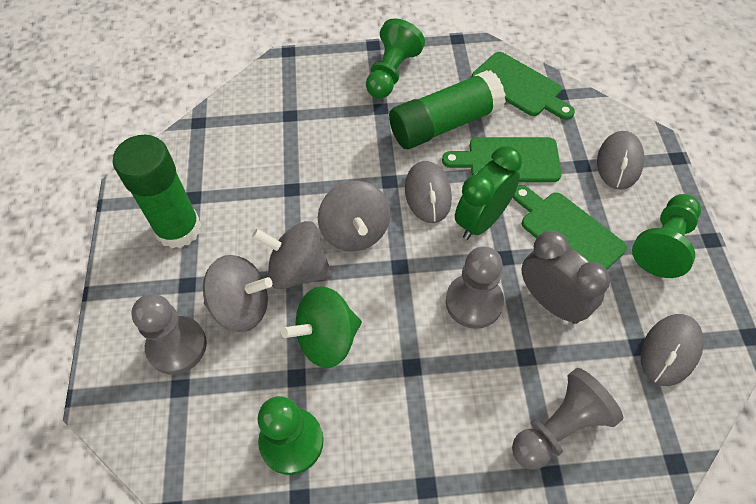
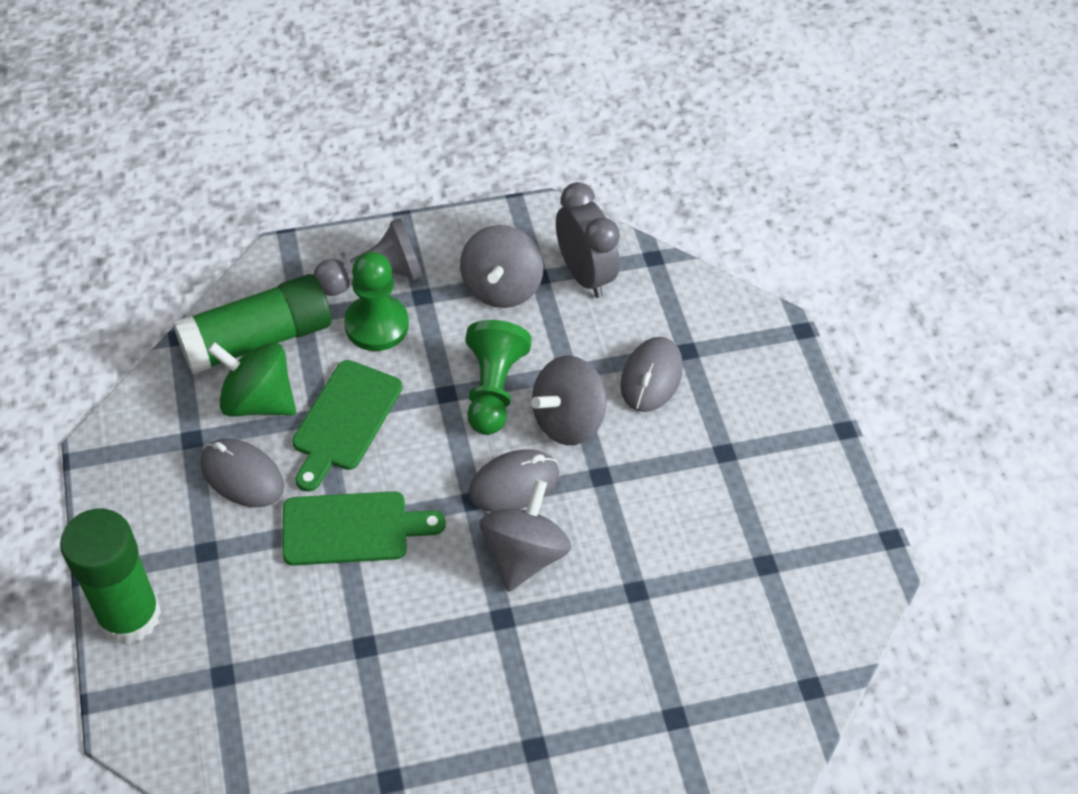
green clock: 1 -> 0
green cutting board: 3 -> 2
green pawn: 3 -> 2
grey pawn: 3 -> 1

